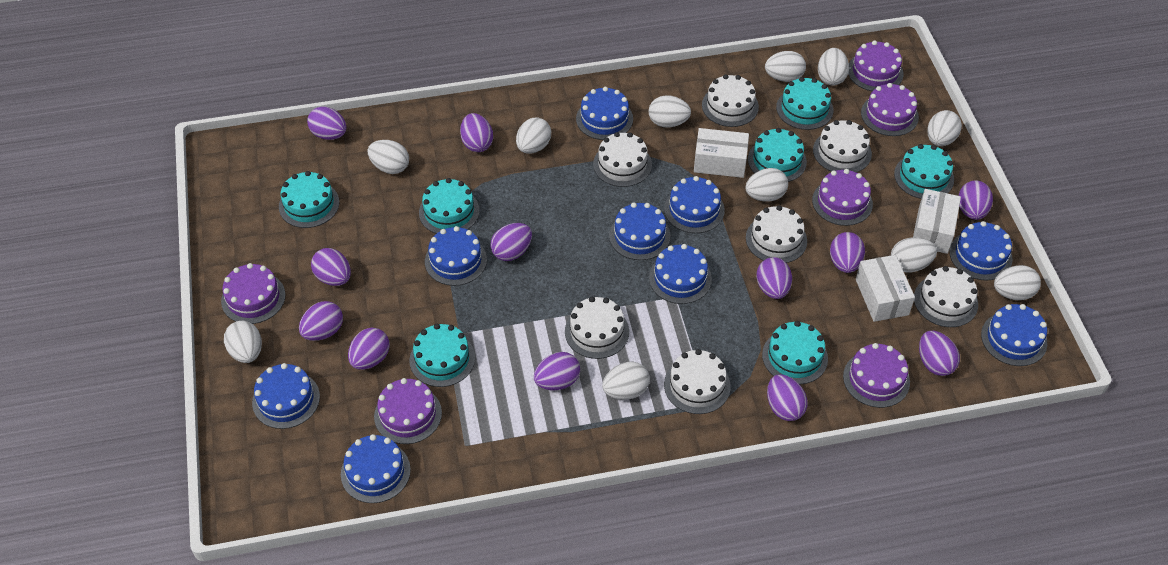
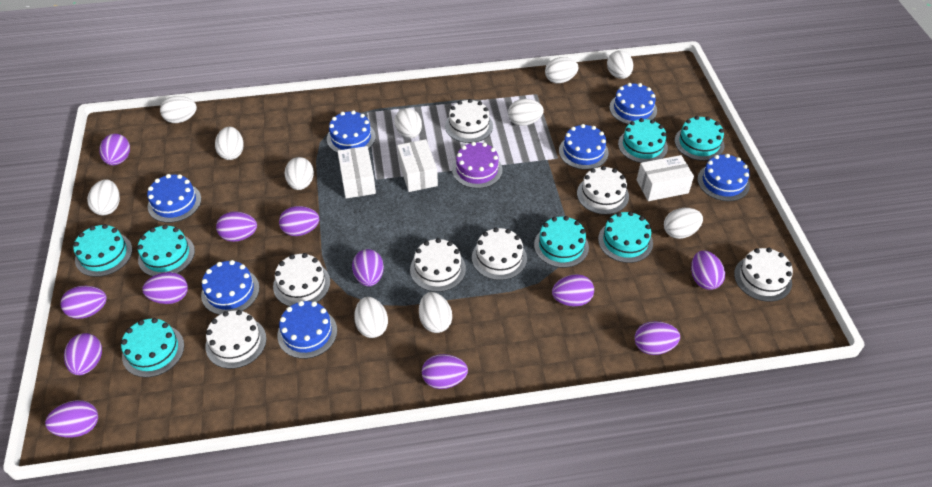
blue cake: 9 -> 7
purple cake: 6 -> 1

